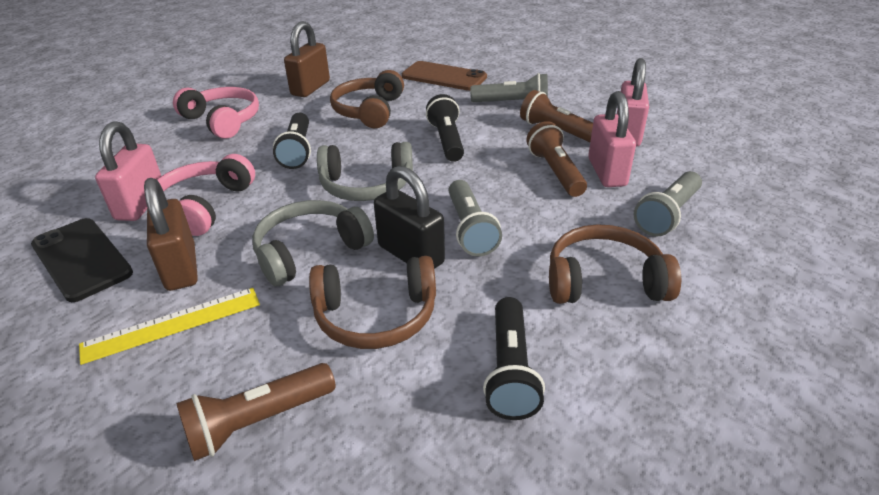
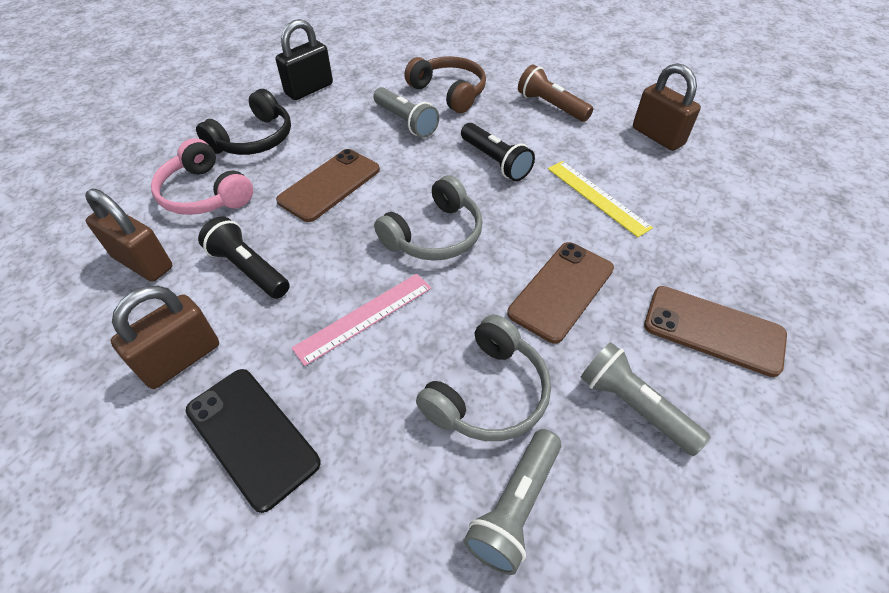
black flashlight: 3 -> 2
black headphones: 0 -> 1
brown flashlight: 3 -> 1
brown headphones: 3 -> 1
brown padlock: 2 -> 3
brown phone: 1 -> 3
pink headphones: 2 -> 1
pink padlock: 3 -> 0
pink ruler: 0 -> 1

